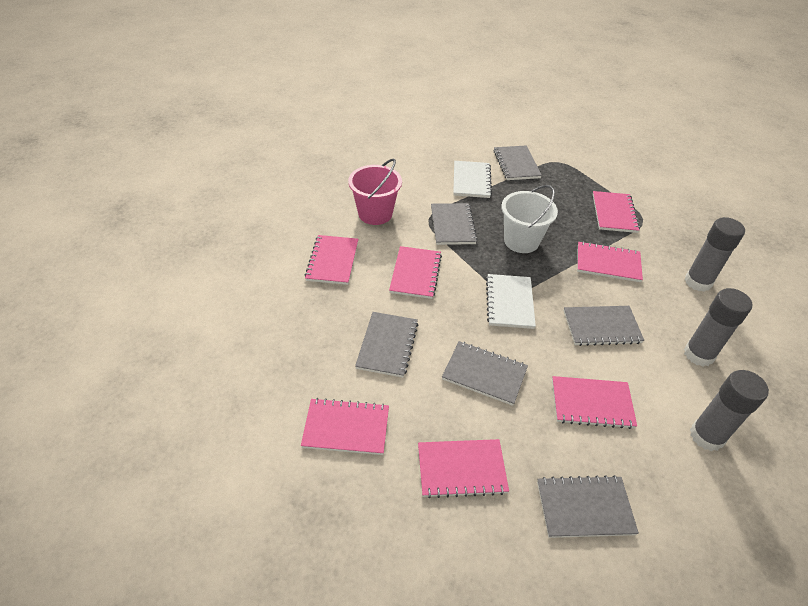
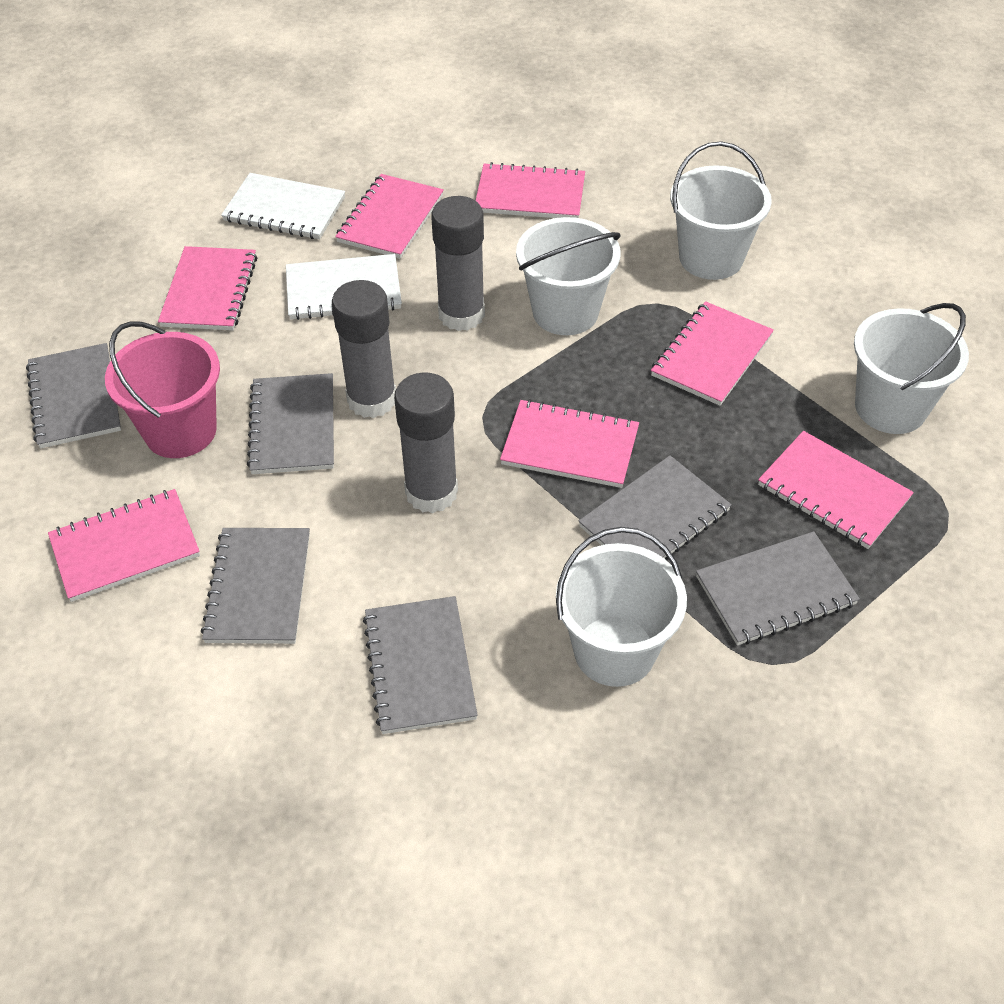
white bucket: 1 -> 4

